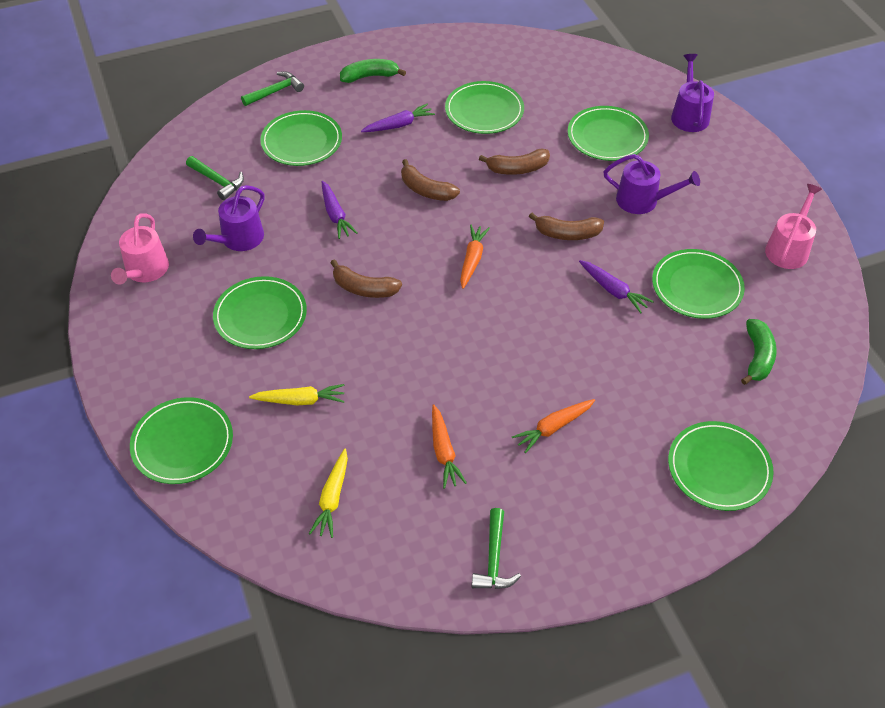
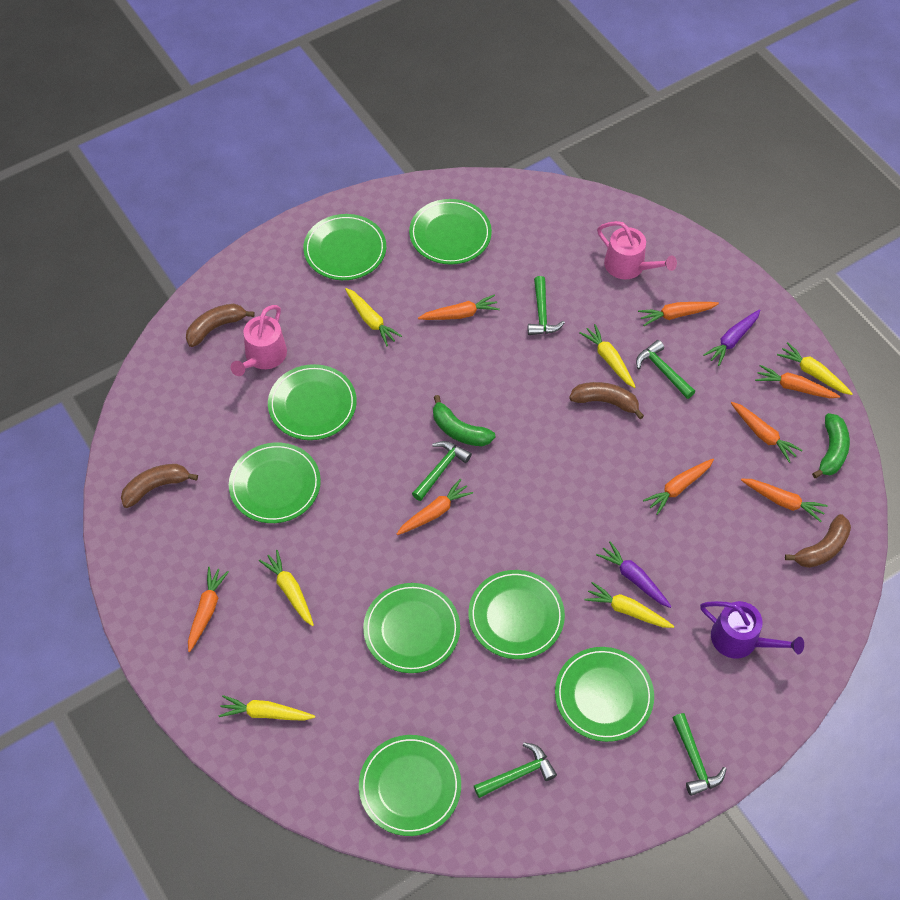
green hammer: 3 -> 5
green plate: 7 -> 8
orange carrot: 3 -> 8
purple carrot: 3 -> 2
purple watering can: 3 -> 1
yellow carrot: 2 -> 6

